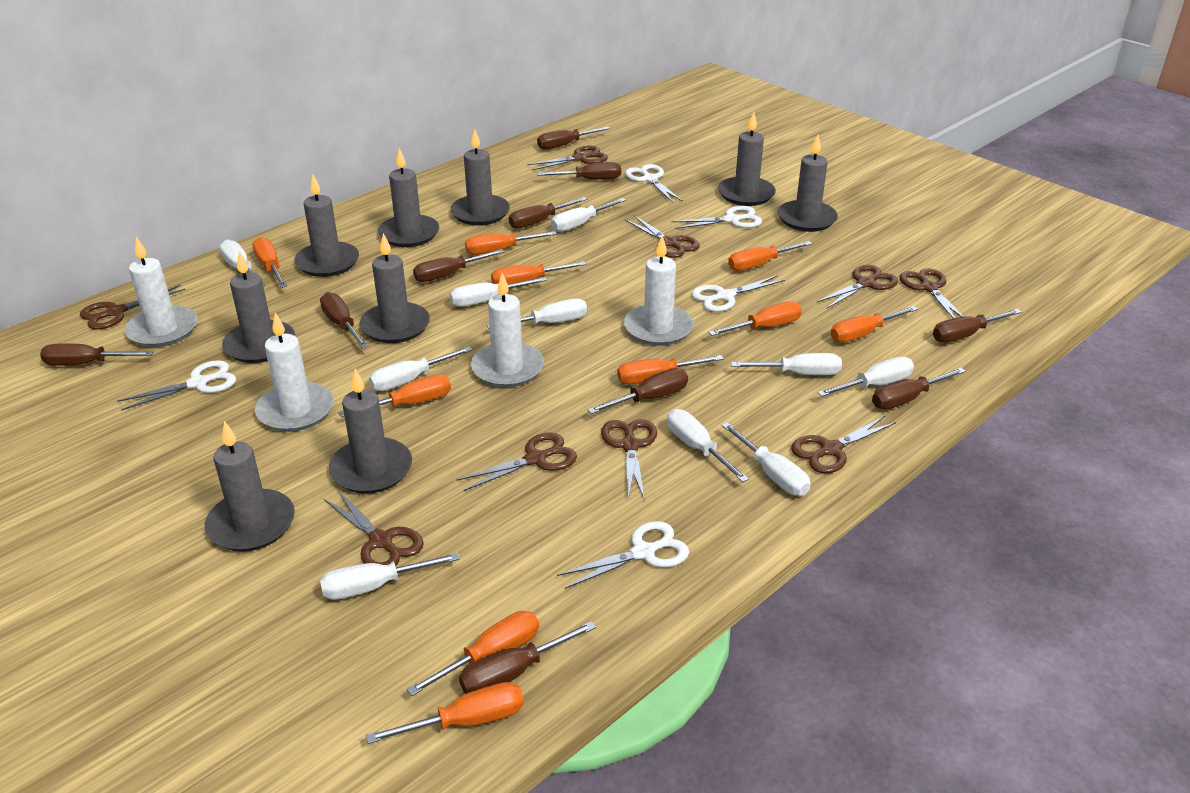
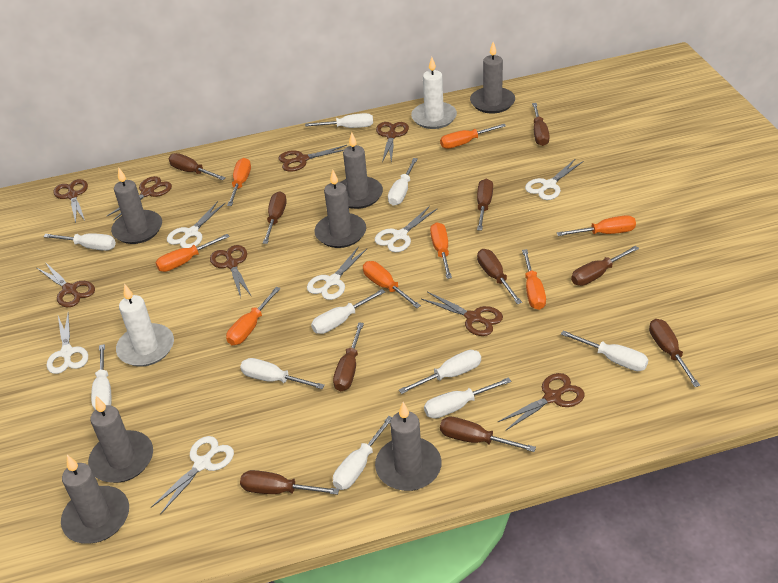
brown scissors: 9 -> 8
grey candle: 9 -> 7
orange screwdriver: 10 -> 8
white candle: 4 -> 2
white scissors: 5 -> 6

